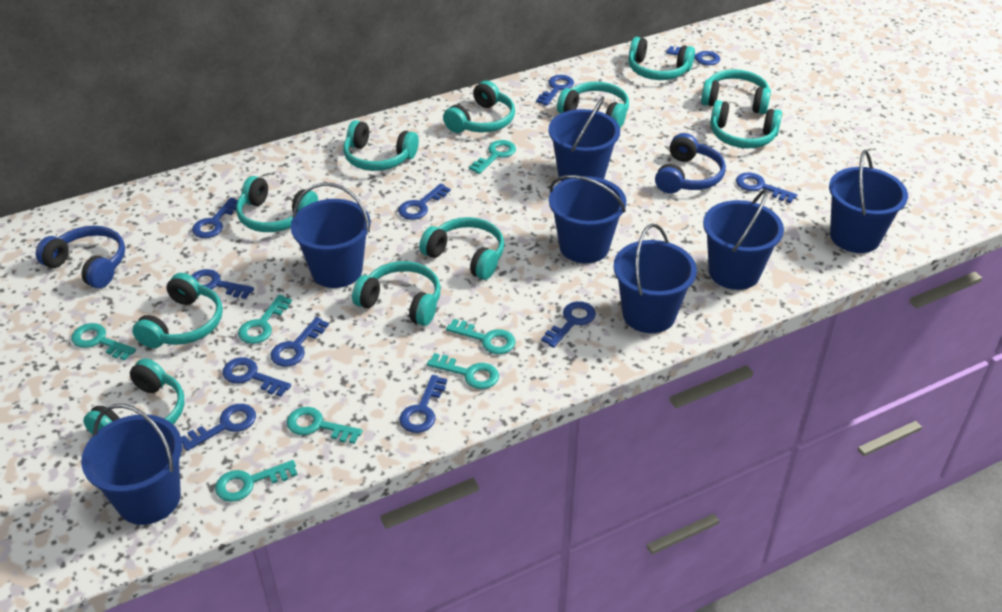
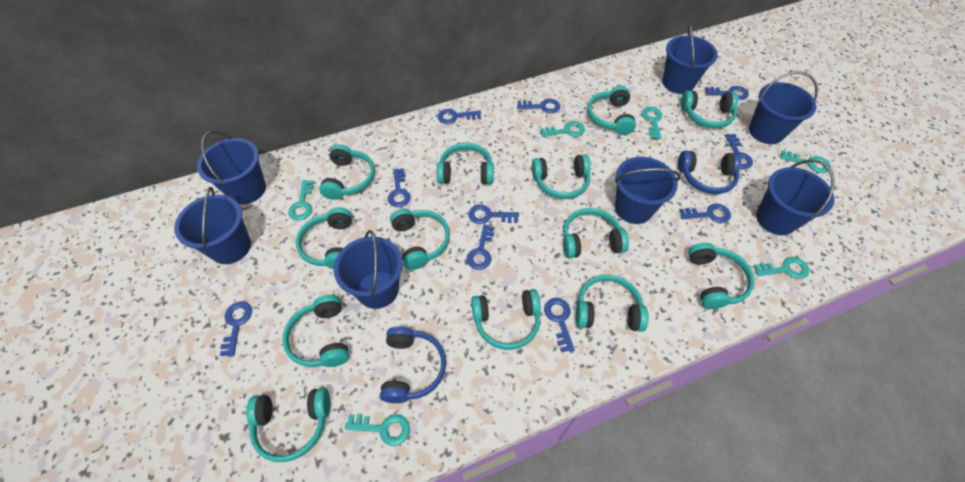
blue key: 11 -> 10
turquoise headphones: 11 -> 13
turquoise key: 7 -> 6

